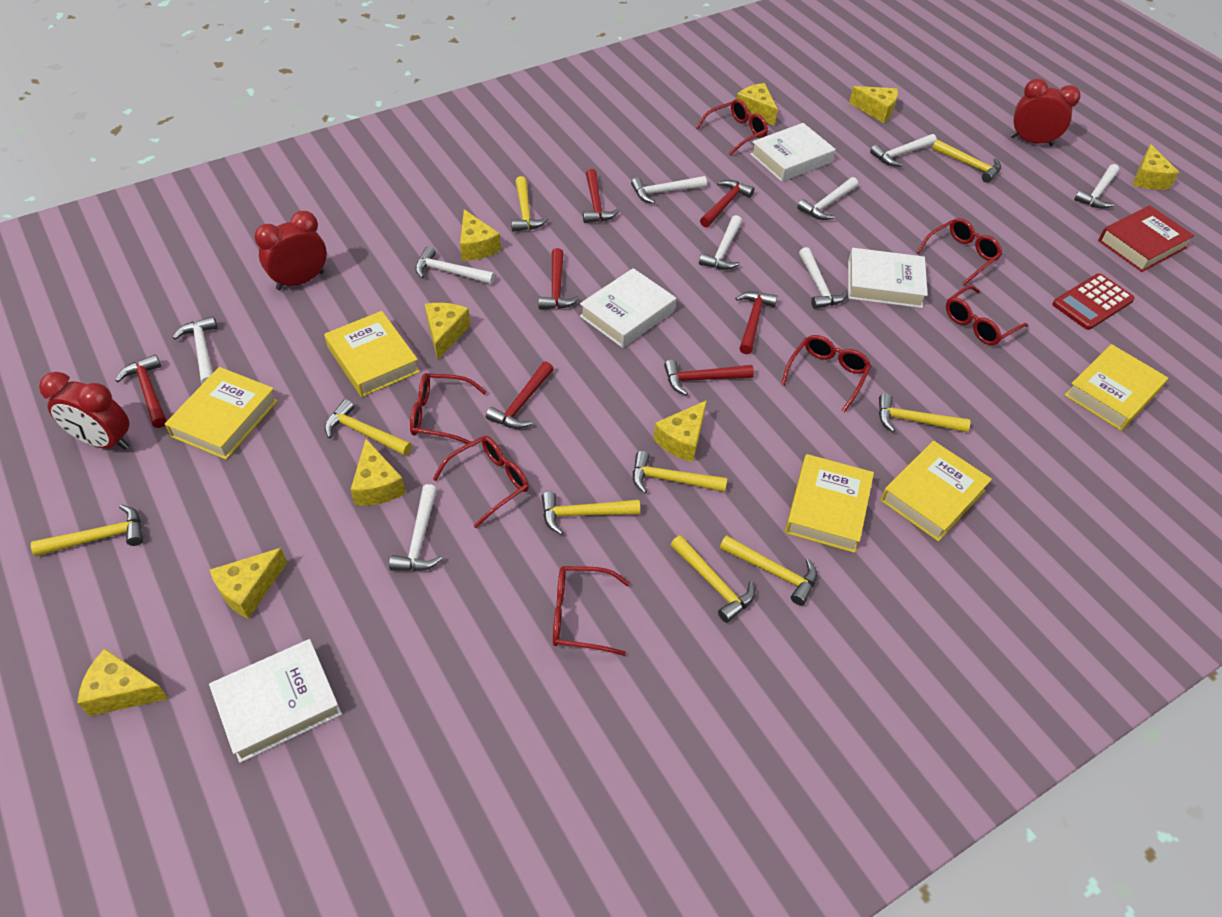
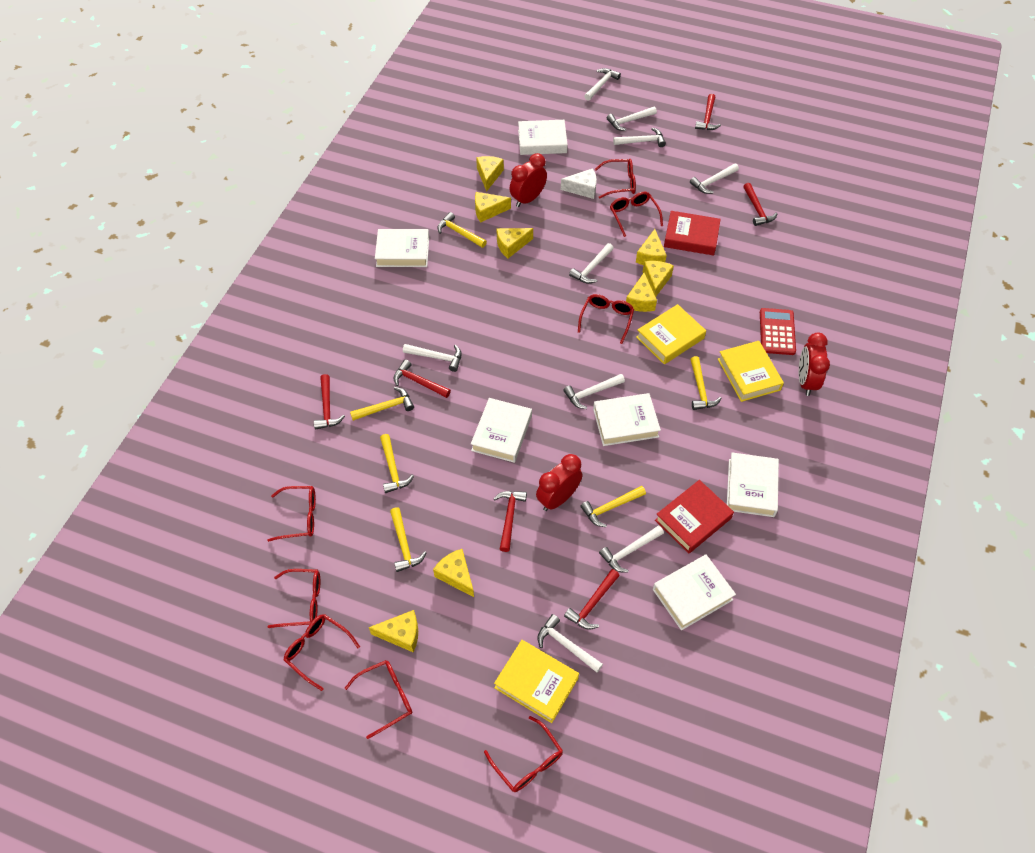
red book: 1 -> 2
red glasses: 7 -> 8
red hammer: 7 -> 6
white book: 4 -> 6
white cheese: 0 -> 1
yellow book: 5 -> 3
yellow cheese: 9 -> 8
yellow hammer: 9 -> 6

